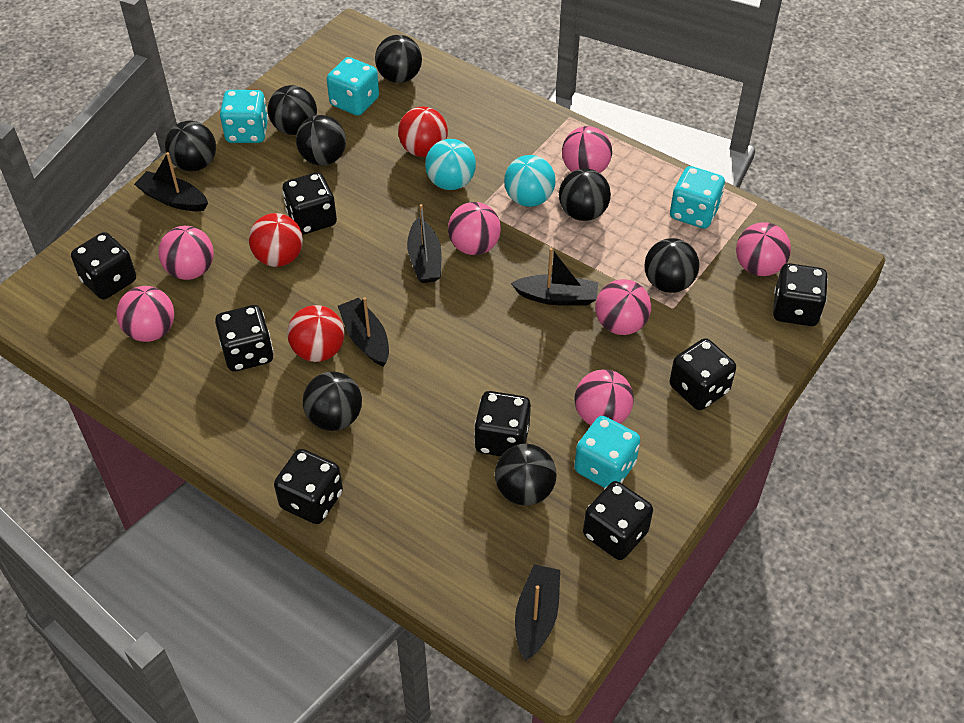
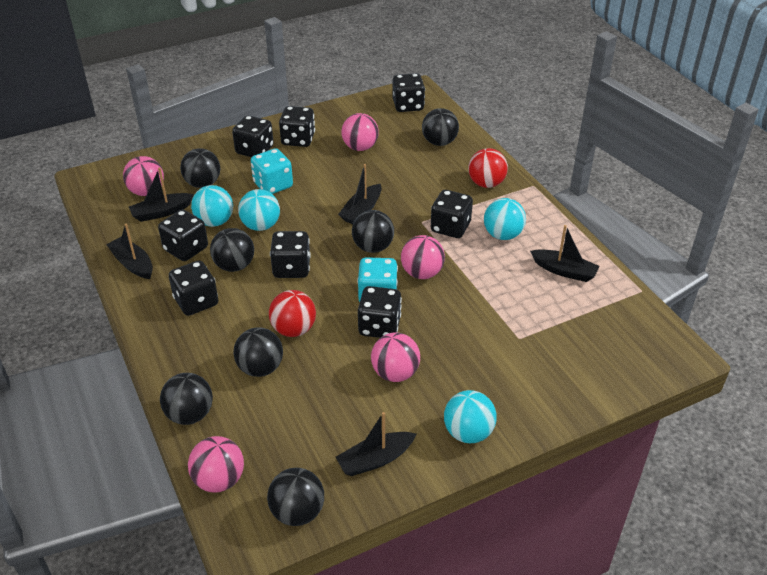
black ball: 8 -> 7
pink ball: 7 -> 5
red ball: 3 -> 2
turquoise ball: 2 -> 4
turquoise dice: 4 -> 2

